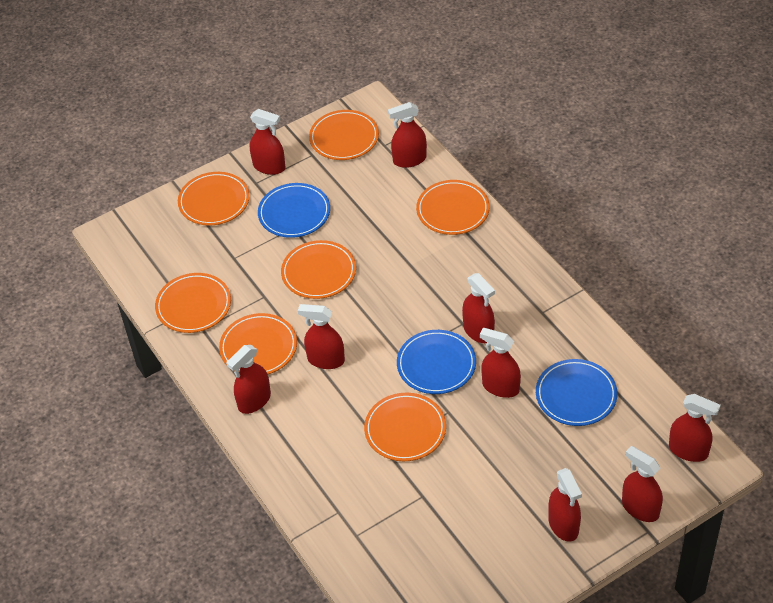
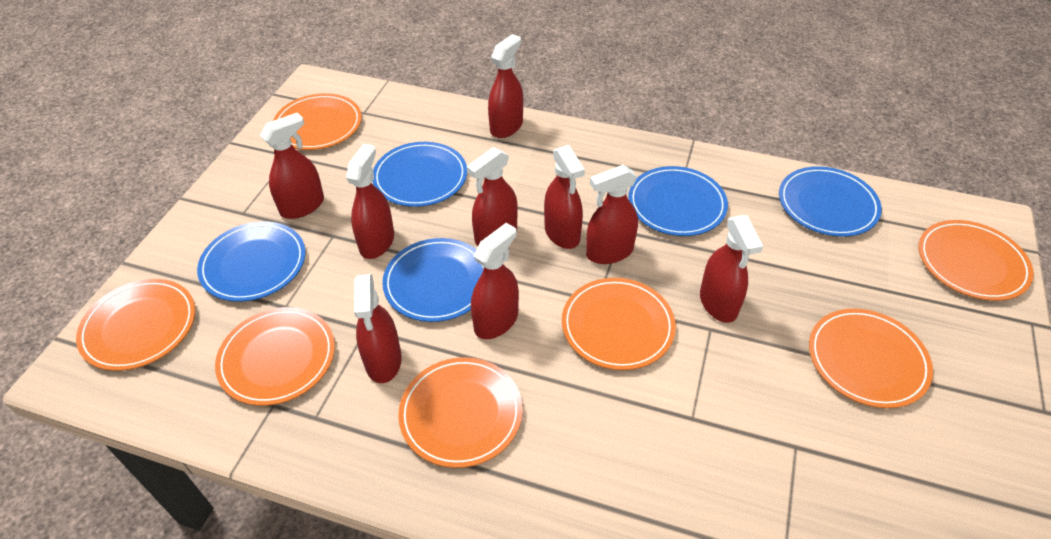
blue plate: 3 -> 5

